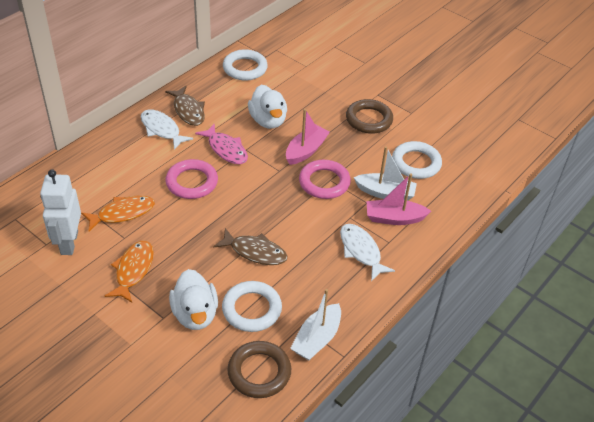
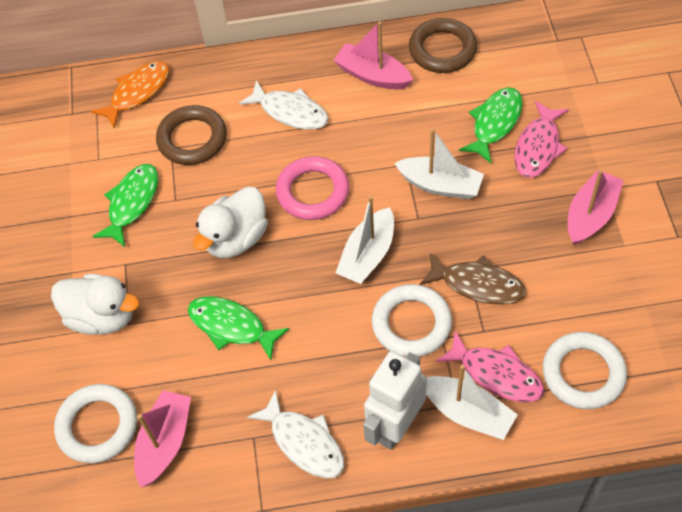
brown fish: 2 -> 1
green fish: 0 -> 3
orange fish: 2 -> 1
pink boat: 2 -> 3
pink fish: 1 -> 2
pink ring: 2 -> 1
white boat: 2 -> 3

